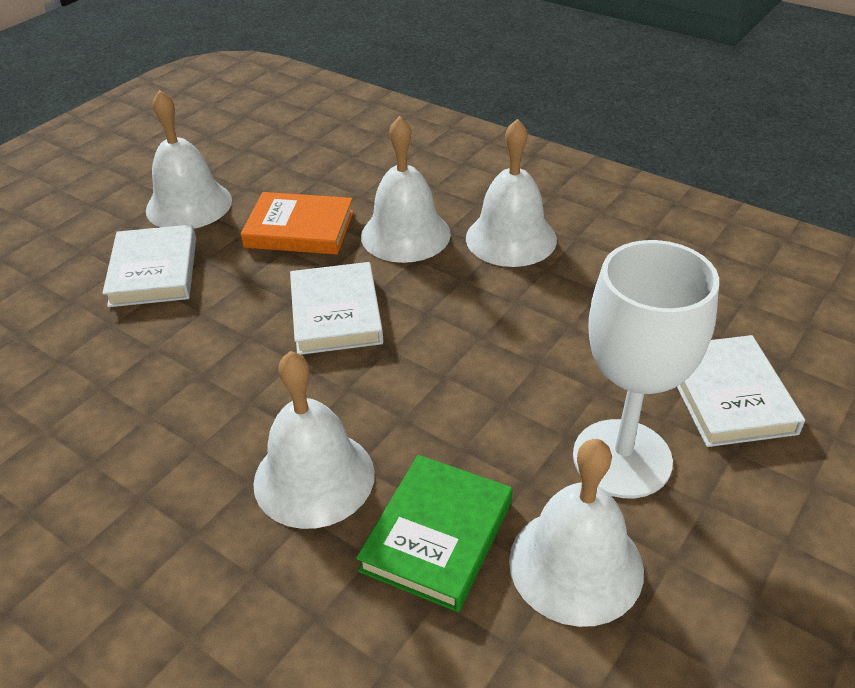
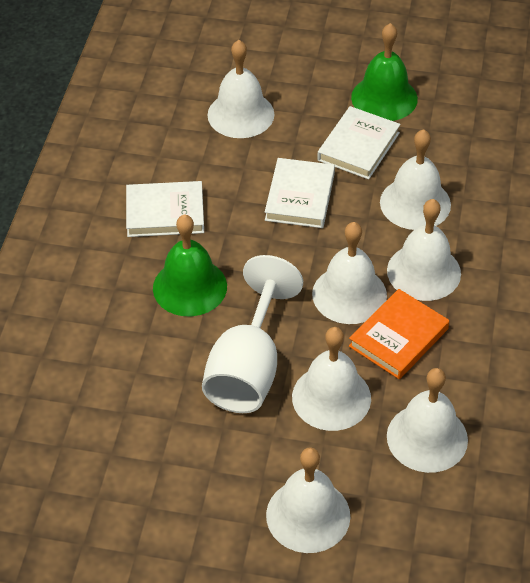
green bell: 0 -> 2
green book: 1 -> 0
white bell: 5 -> 7

